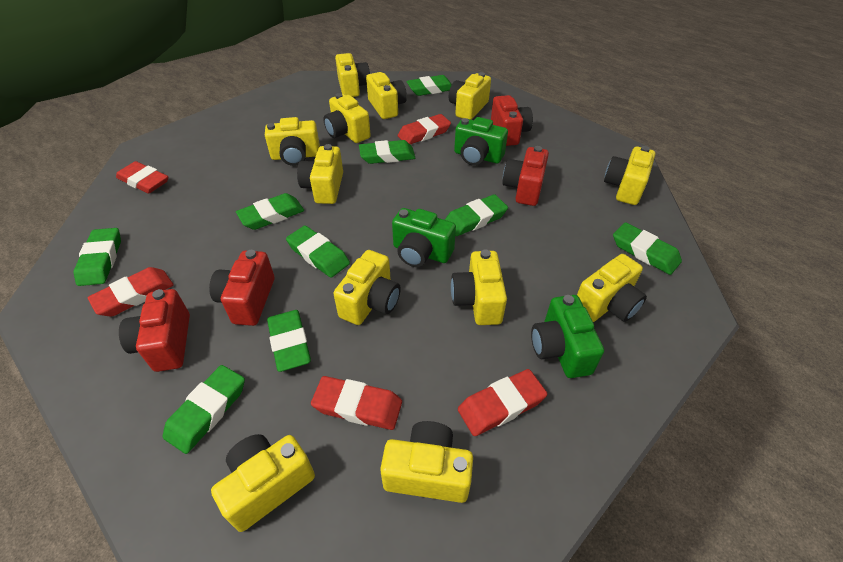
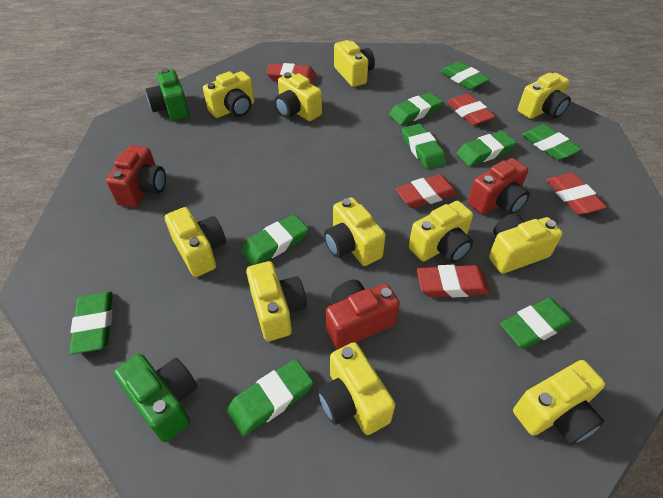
green camera: 3 -> 2
red camera: 4 -> 3
yellow camera: 12 -> 11

